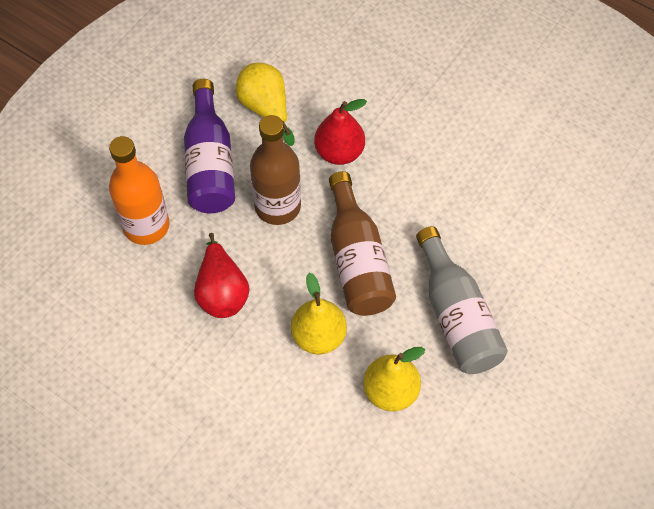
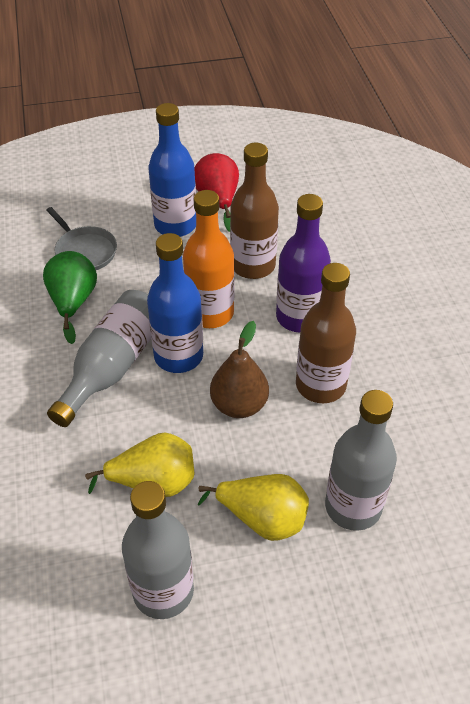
blue bottle: 0 -> 2
brown pear: 0 -> 1
green pear: 0 -> 1
grey bottle: 1 -> 3
grey pan: 0 -> 1
red pear: 2 -> 1
yellow pear: 3 -> 2

